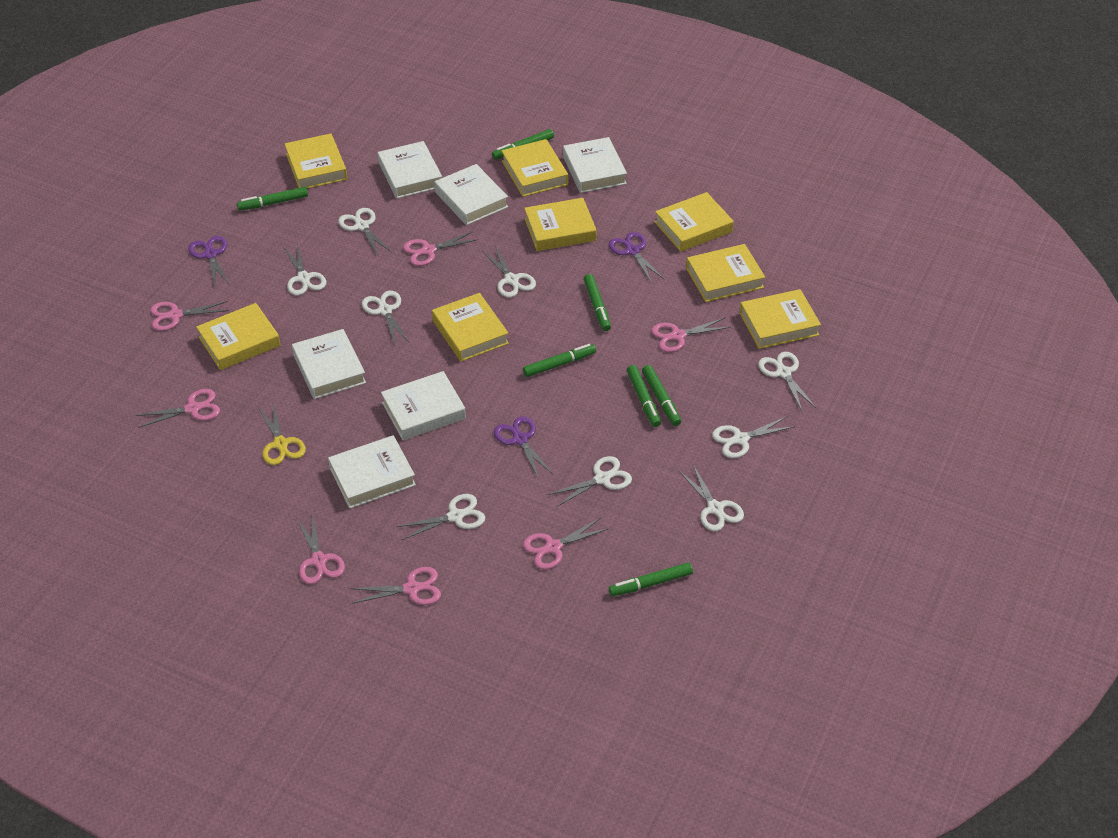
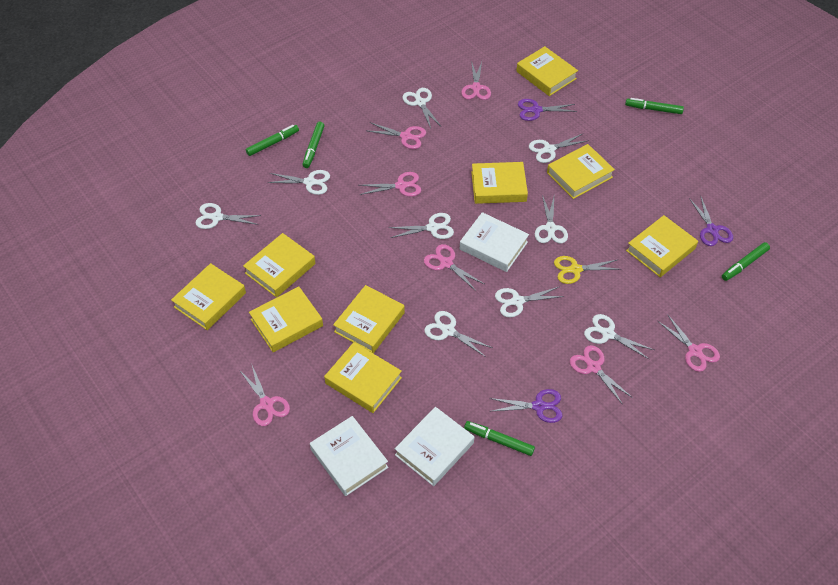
green marker: 7 -> 5
white book: 6 -> 3
yellow book: 8 -> 9

